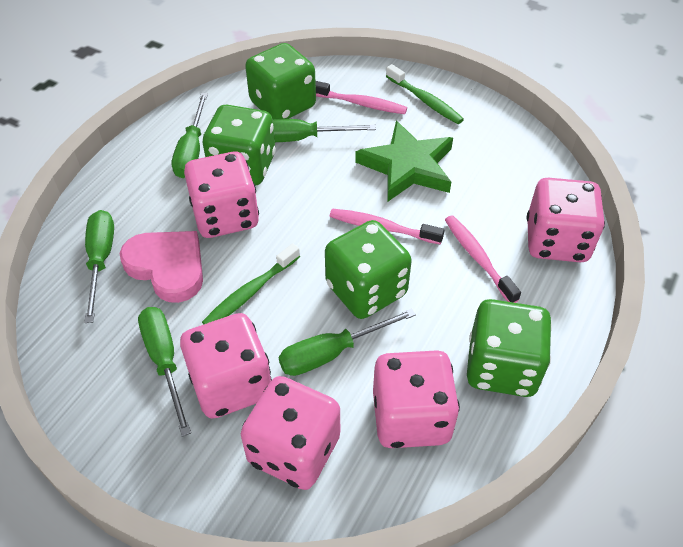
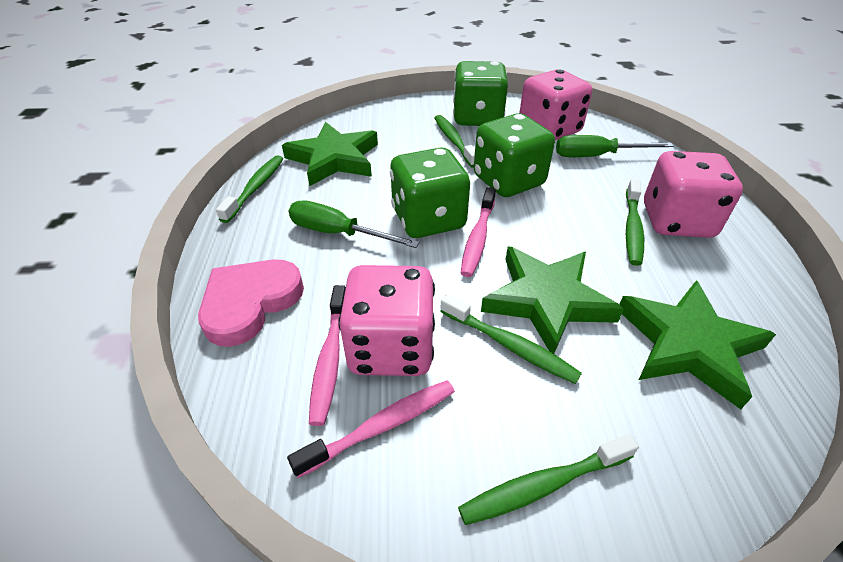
green dice: 4 -> 3
green screwdriver: 5 -> 2
green star: 1 -> 3
green toothbrush: 2 -> 5
pink dice: 5 -> 3

